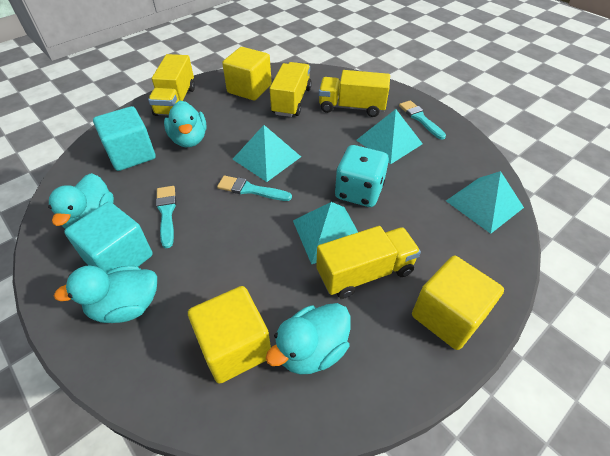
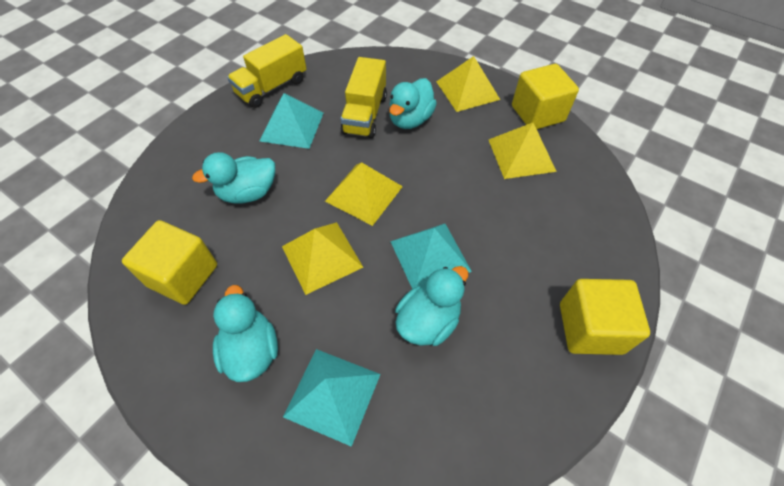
turquoise brush: 3 -> 0
turquoise cube: 2 -> 0
turquoise dice: 1 -> 0
turquoise pyramid: 4 -> 3
yellow pyramid: 0 -> 4
yellow truck: 4 -> 2

